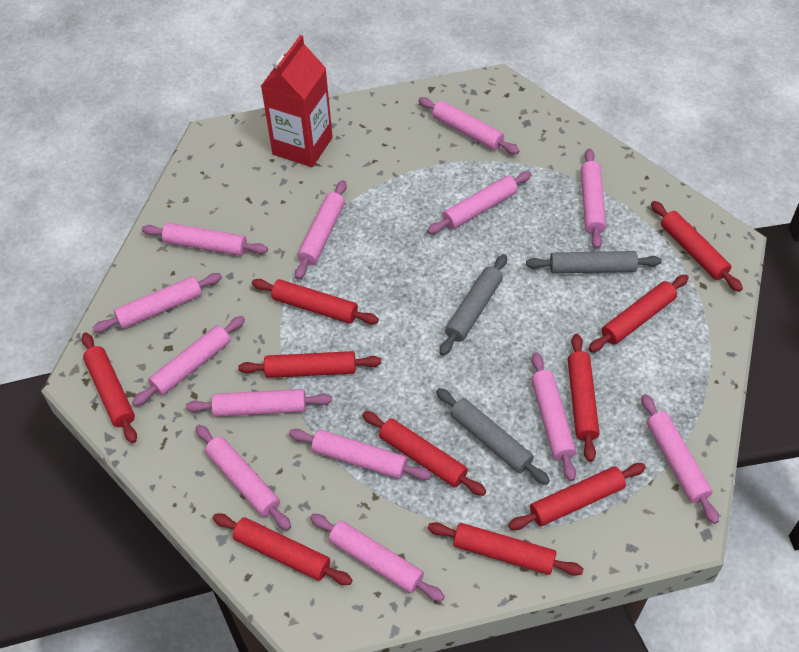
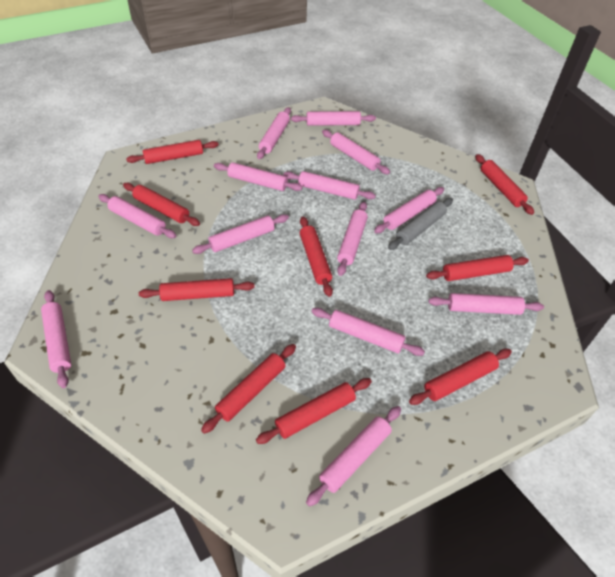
grey rolling pin: 3 -> 1
red carton: 1 -> 0
red rolling pin: 10 -> 9

